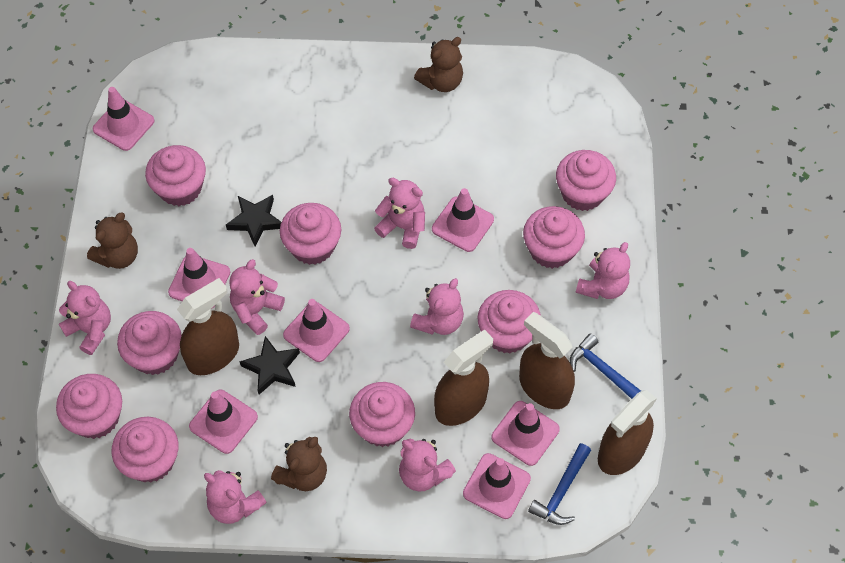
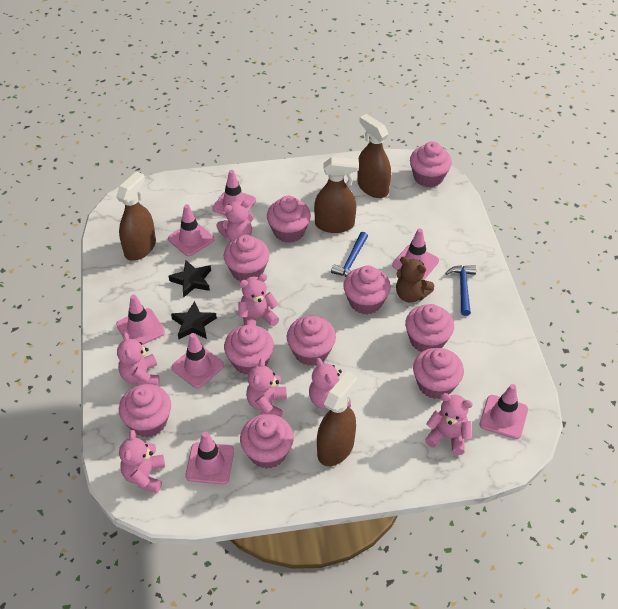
brown teddy bear: 3 -> 1
pink cupcake: 9 -> 10

